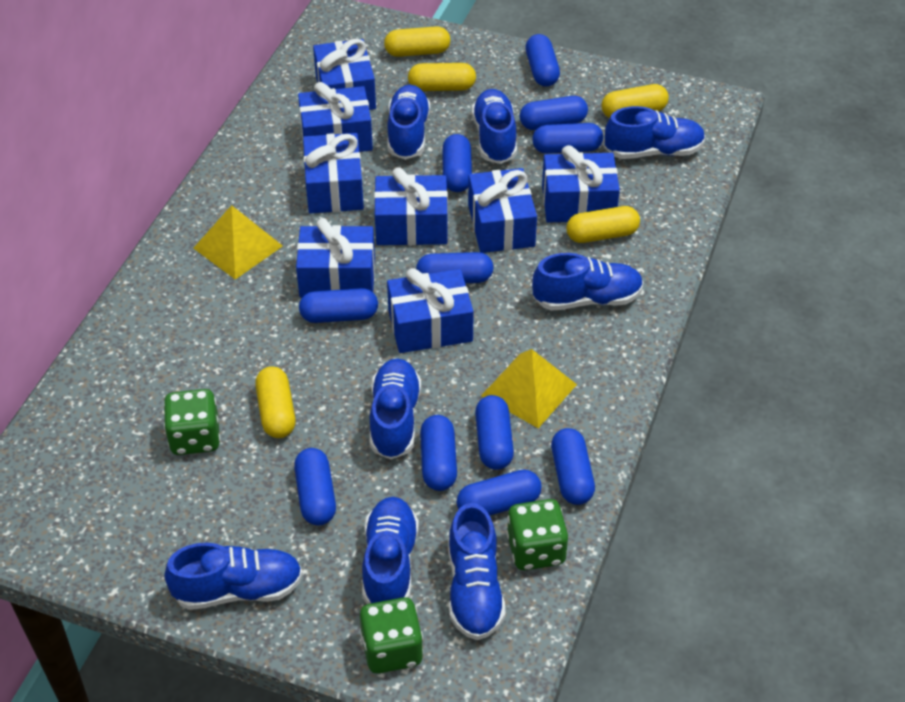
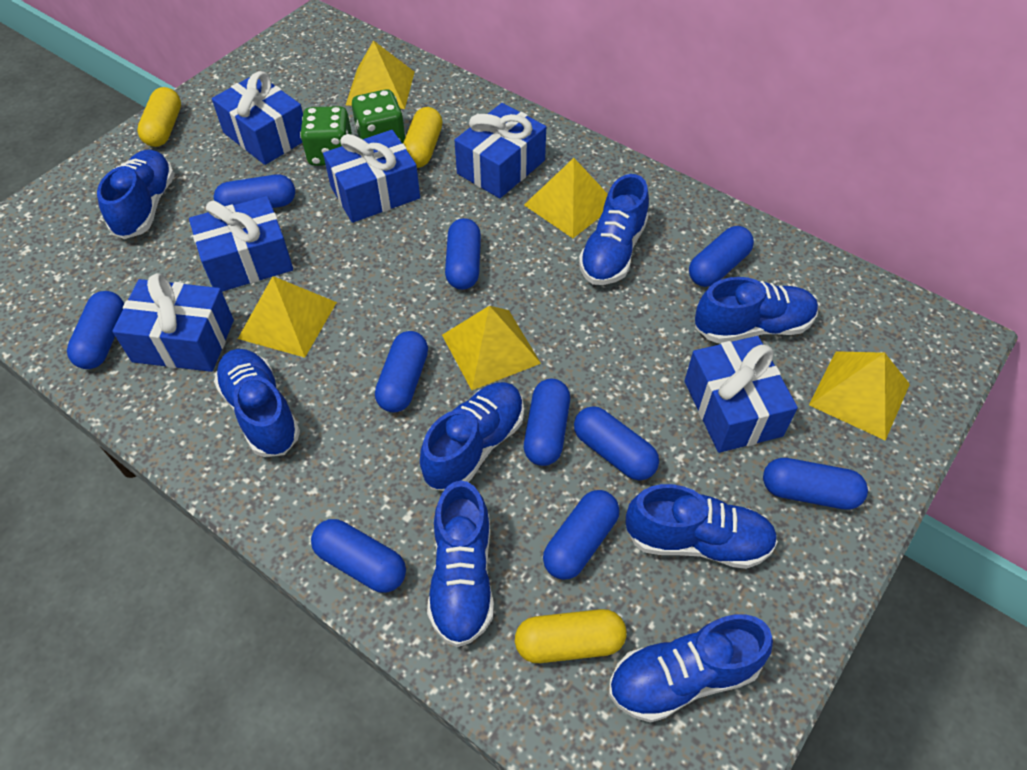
blue capsule: 11 -> 10
blue gift: 8 -> 6
green dice: 3 -> 2
yellow capsule: 5 -> 3
yellow pyramid: 2 -> 5

